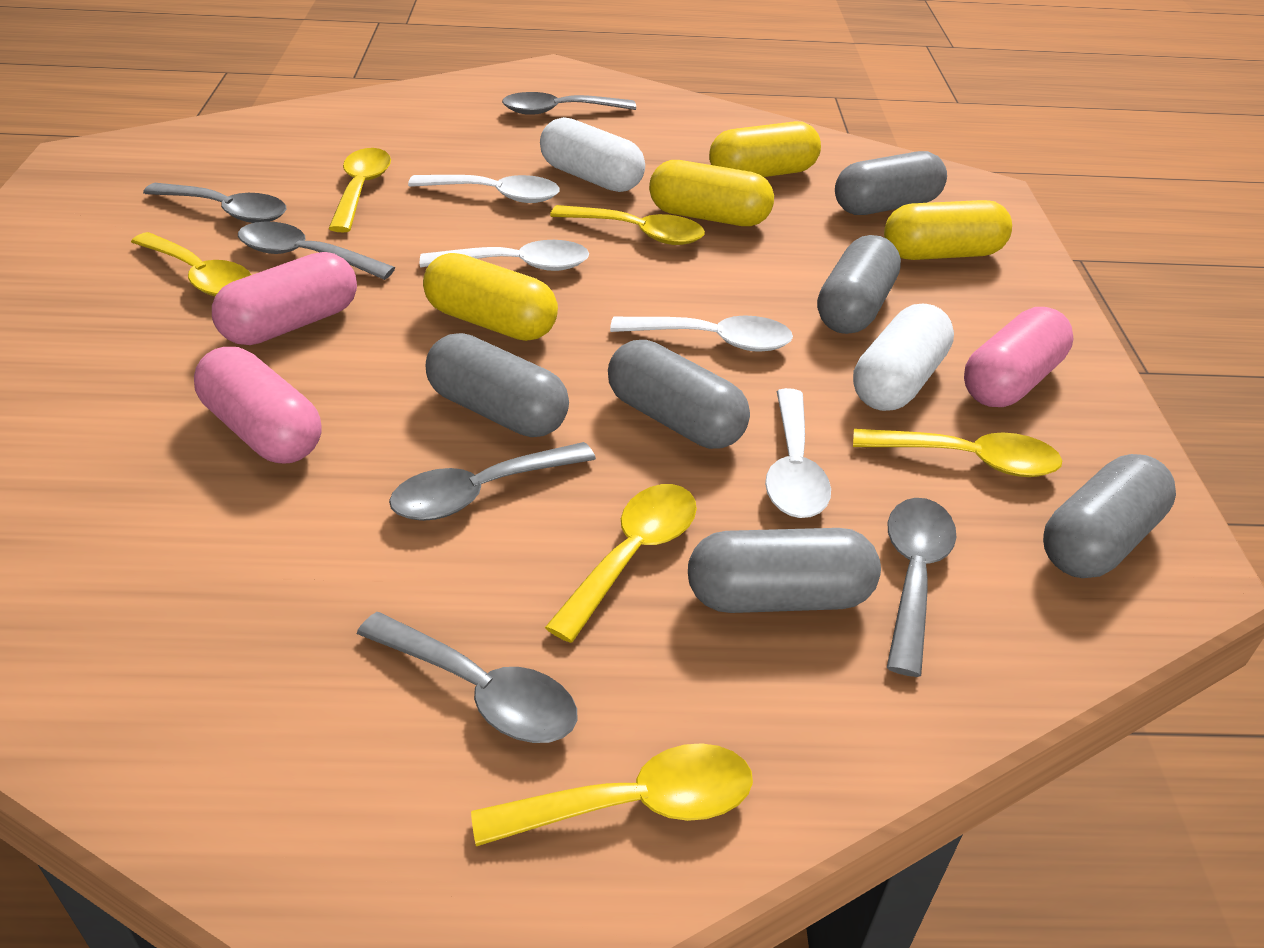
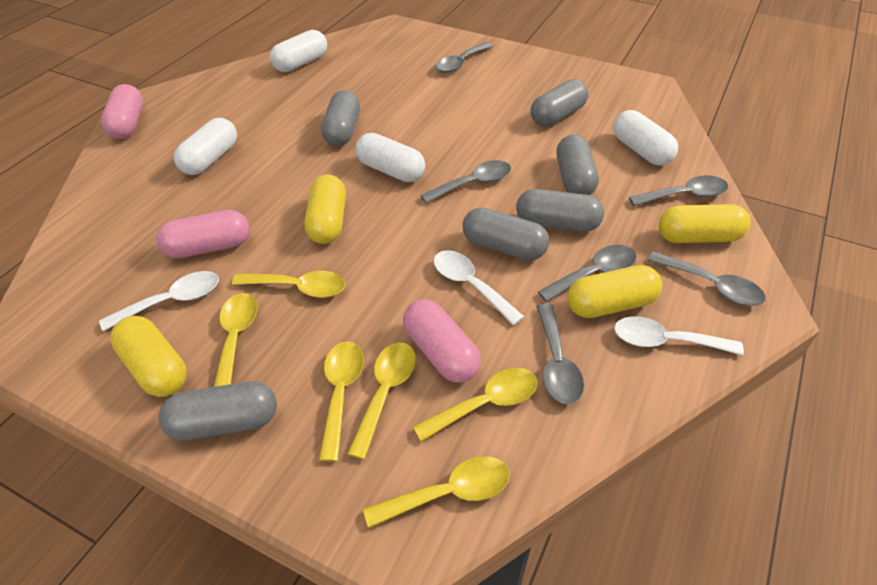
white capsule: 2 -> 4
white spoon: 4 -> 3

